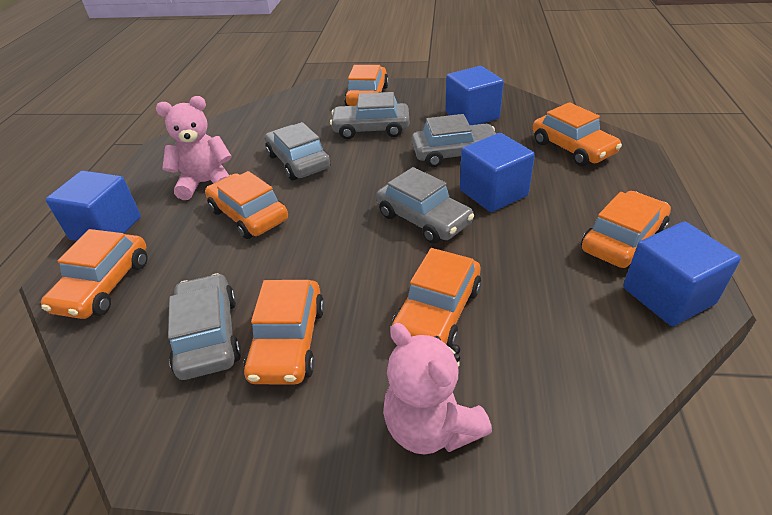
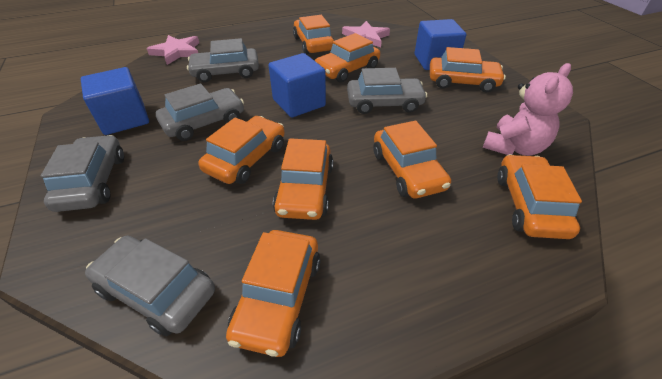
blue cube: 4 -> 3
orange car: 7 -> 8
pink star: 0 -> 2
pink teddy bear: 2 -> 1

